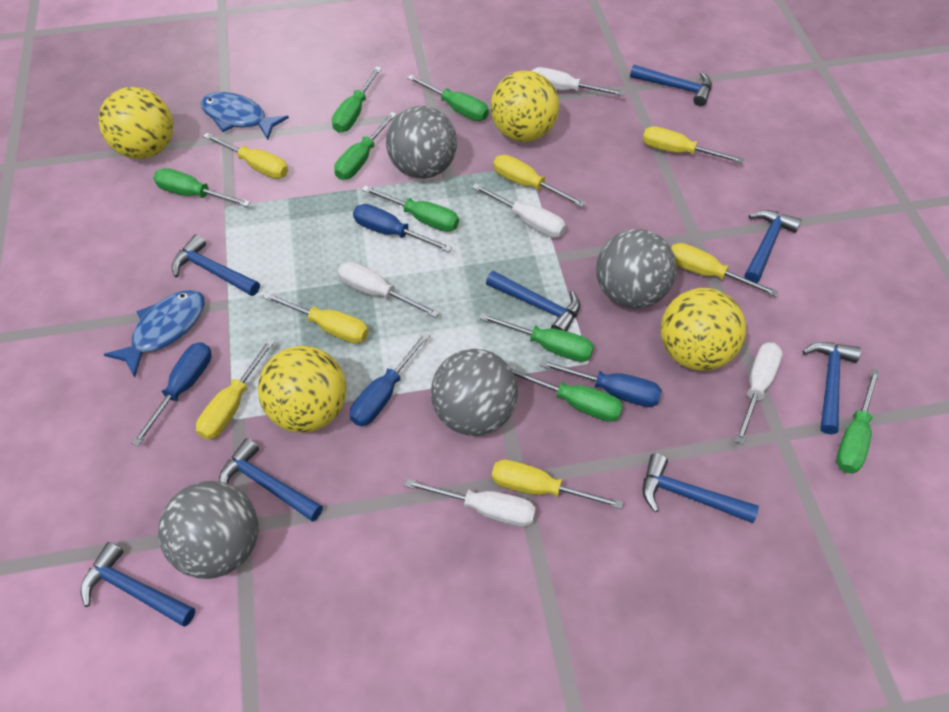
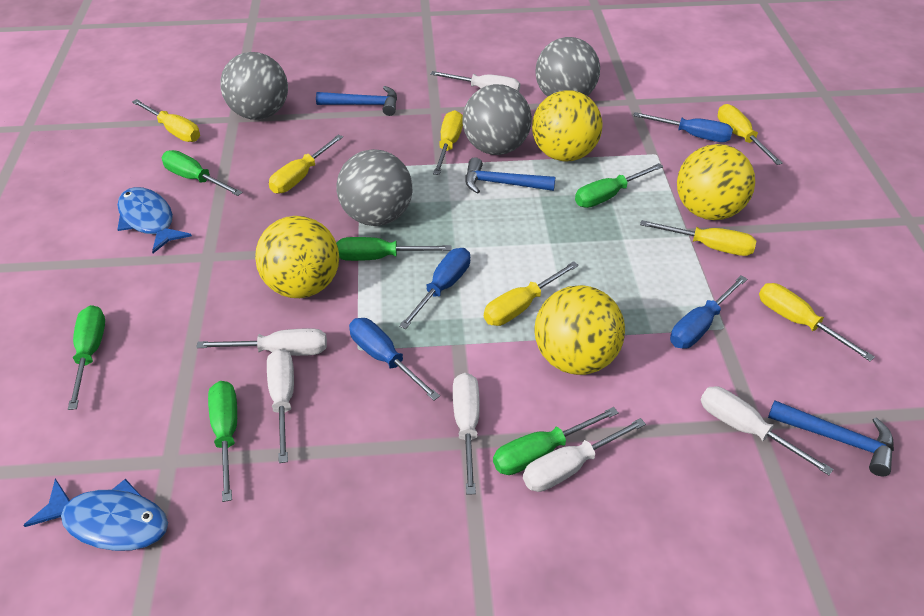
blue hammer: 8 -> 3
green screwdriver: 8 -> 6
white screwdriver: 5 -> 6

